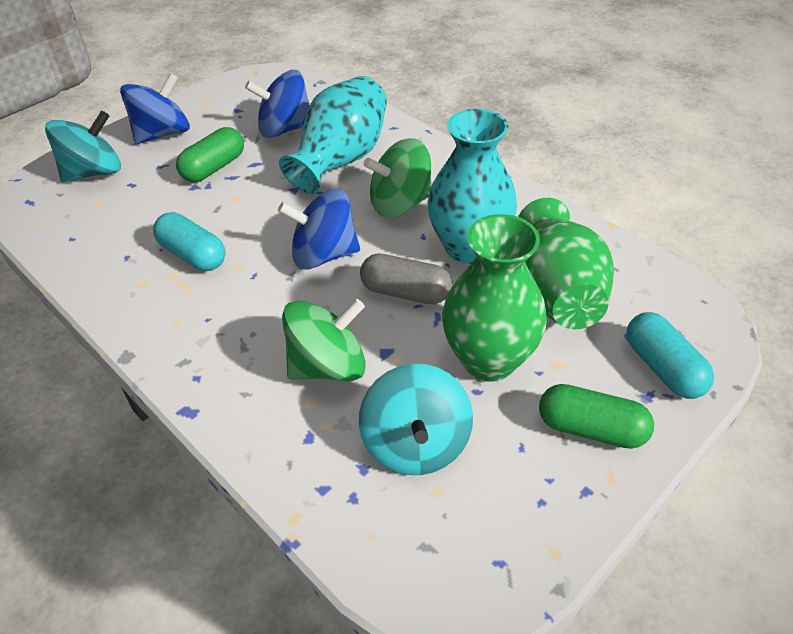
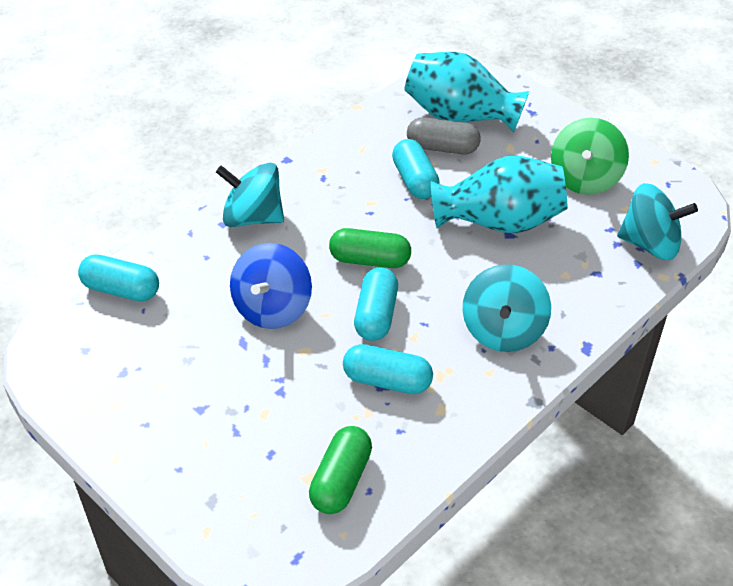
blue spinning top: 3 -> 1
green spinning top: 2 -> 1
green vase: 2 -> 0
turquoise capsule: 2 -> 4
turquoise spinning top: 2 -> 3

